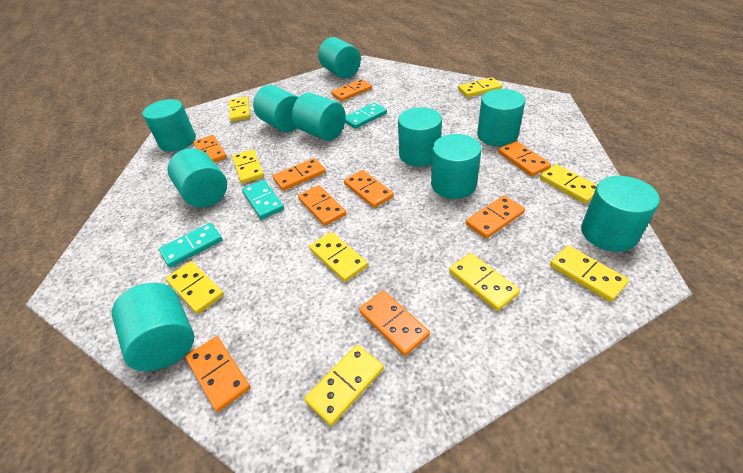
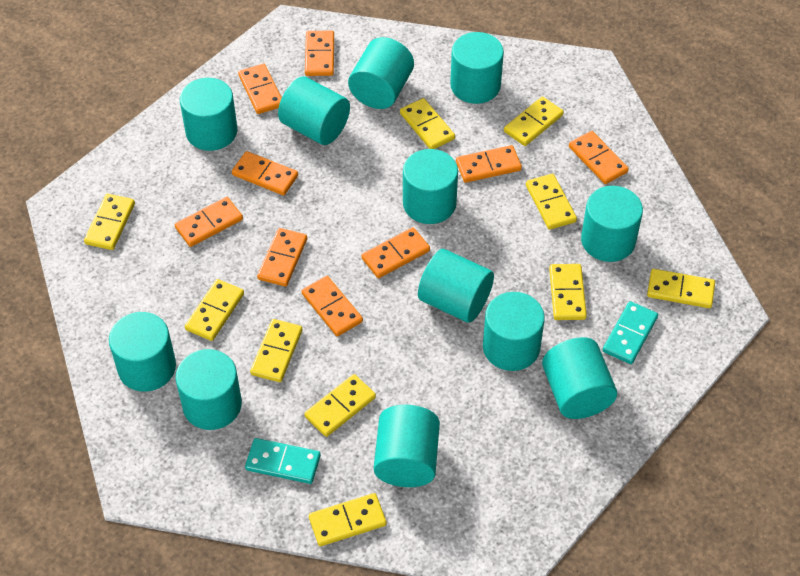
turquoise cylinder: 10 -> 12
turquoise domino: 3 -> 2
yellow domino: 9 -> 10

